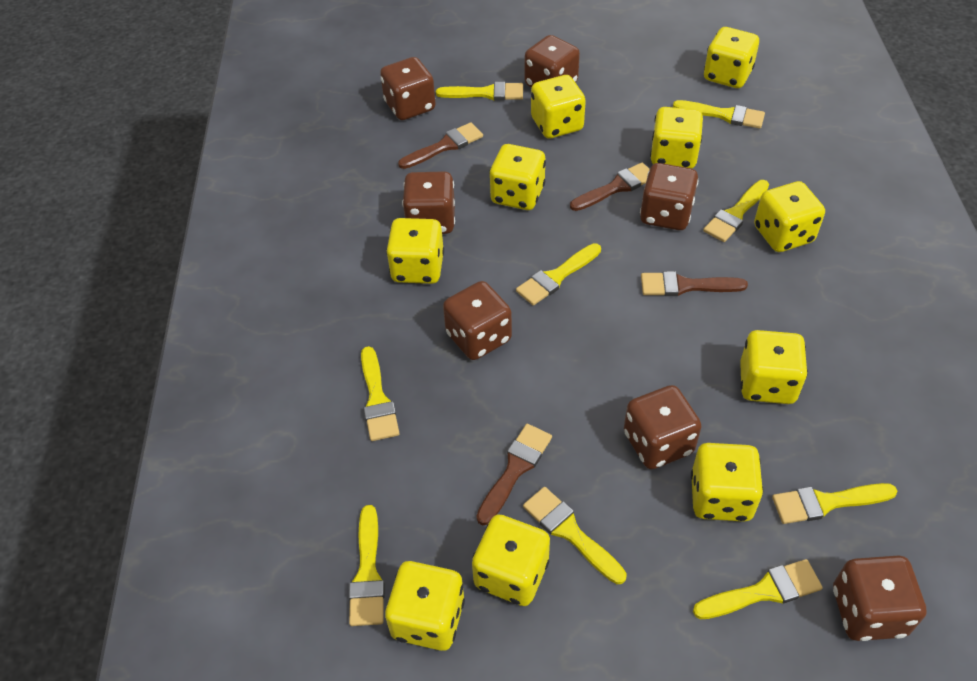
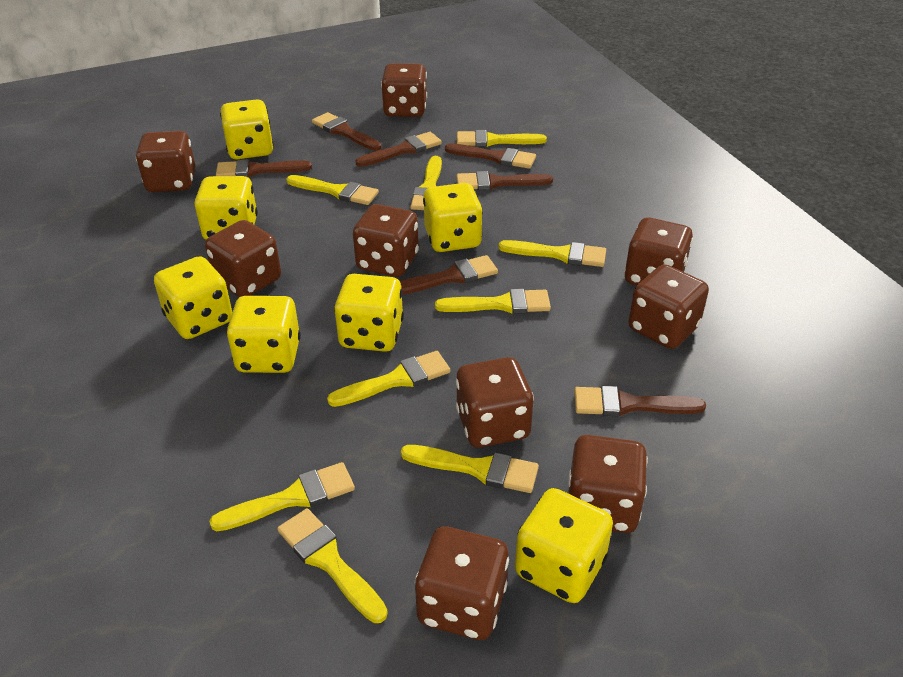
brown brush: 4 -> 7
brown dice: 7 -> 9
yellow dice: 10 -> 7

